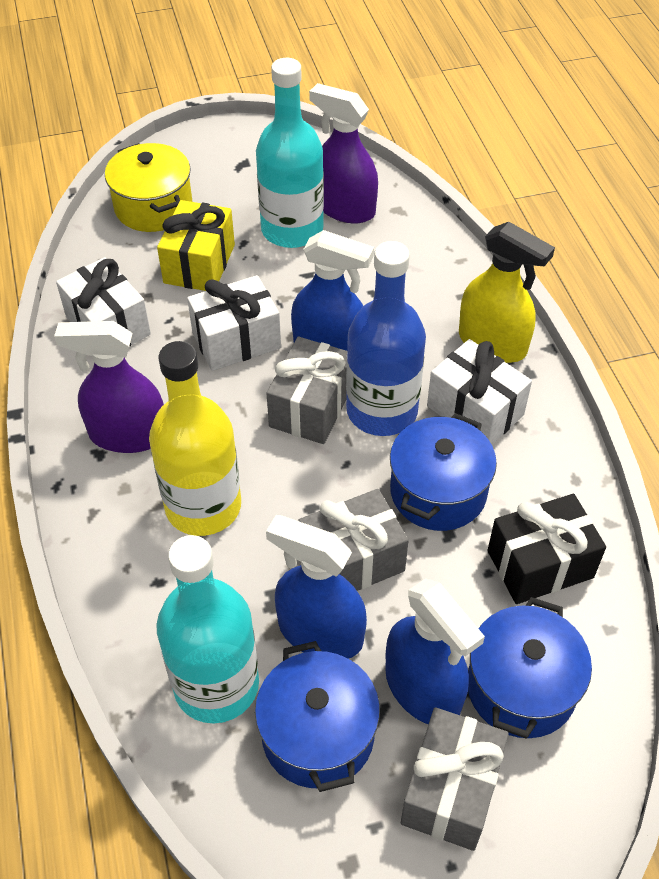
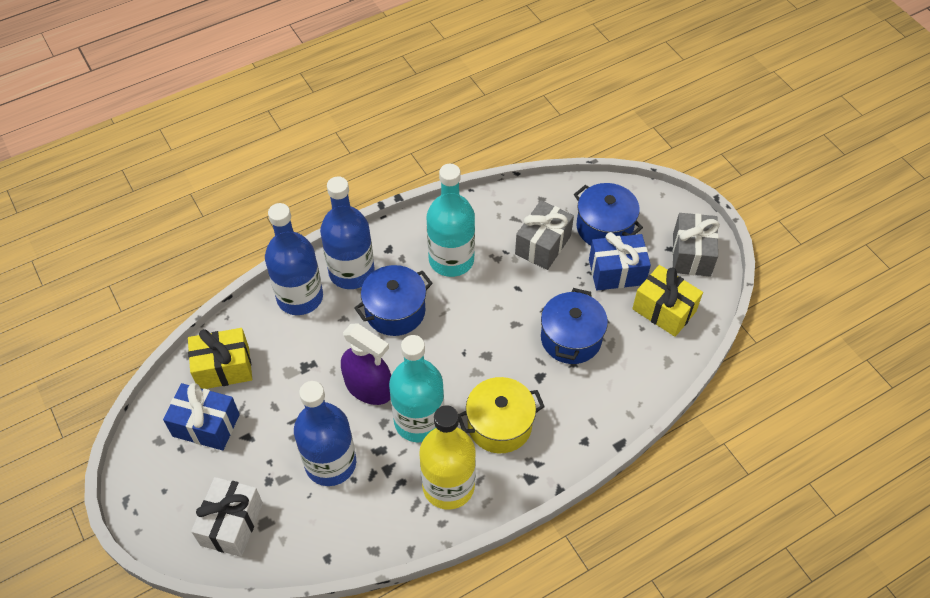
black gift: 1 -> 0
blue bottle: 1 -> 3
blue gift: 0 -> 2
blue spray bottle: 3 -> 0
grey gift: 3 -> 2
purple spray bottle: 2 -> 1
white gift: 3 -> 1
yellow gift: 1 -> 2
yellow spray bottle: 1 -> 0

